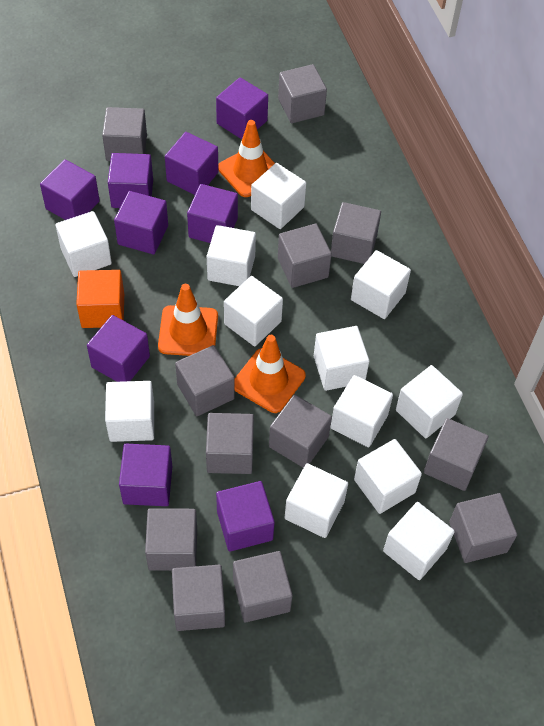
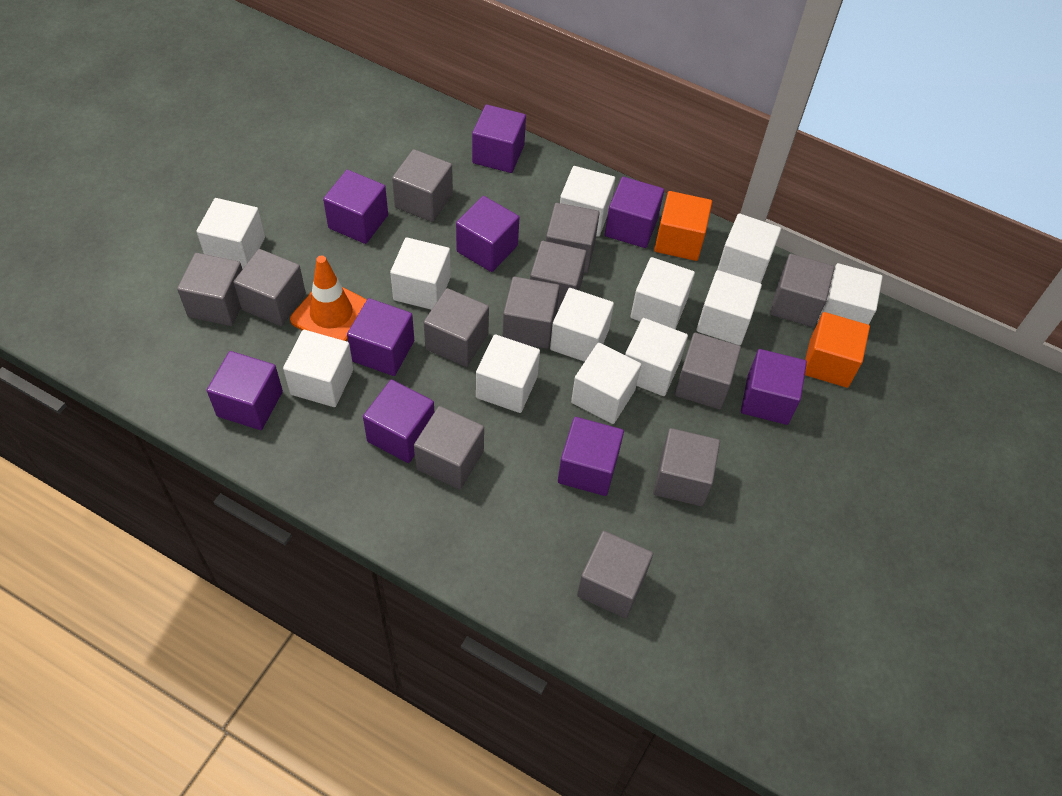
orange cube: 1 -> 2
orange traffic cone: 3 -> 1

